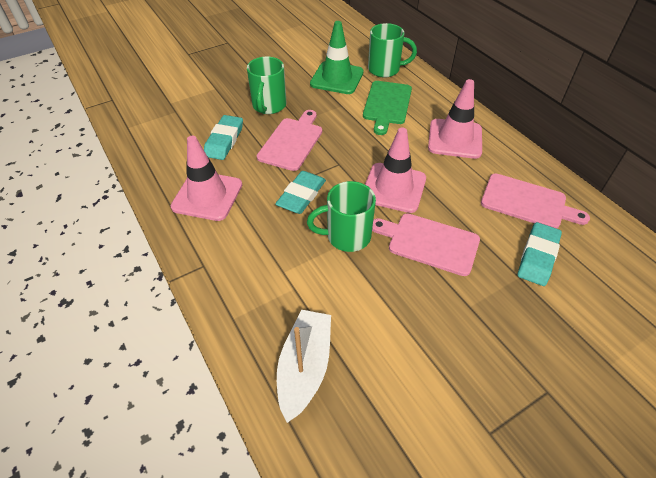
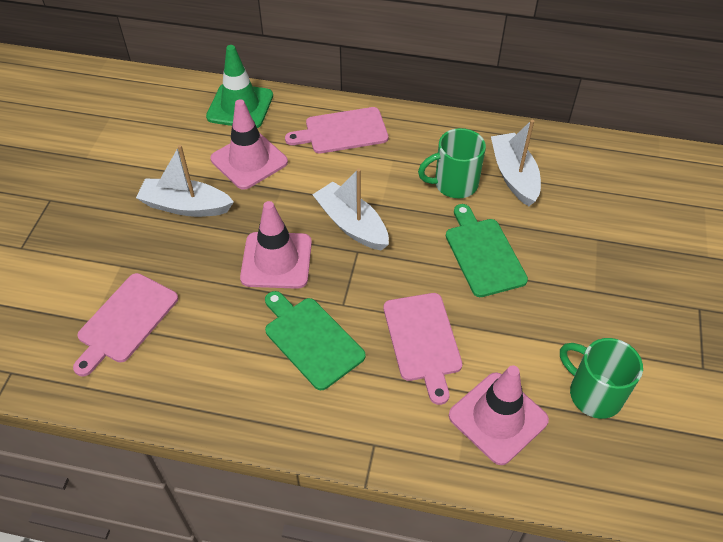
green cutting board: 1 -> 2
green mug: 3 -> 2
turquoise eraser: 3 -> 0
white boat: 1 -> 3

